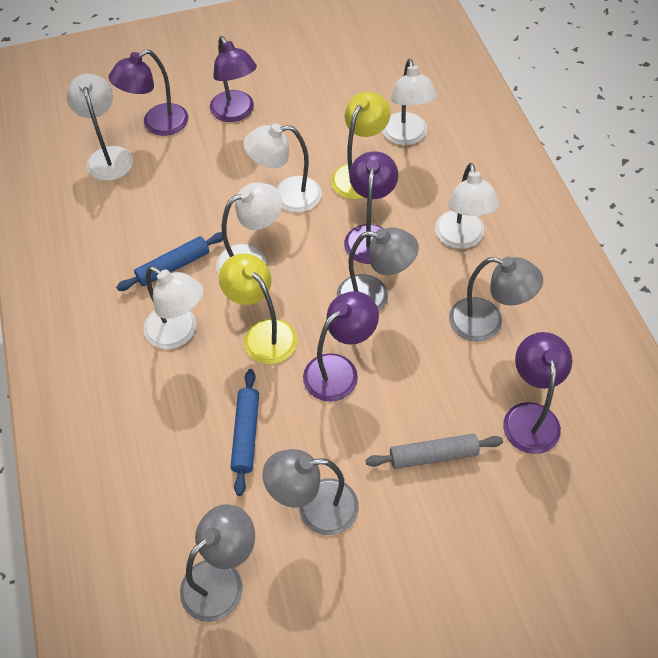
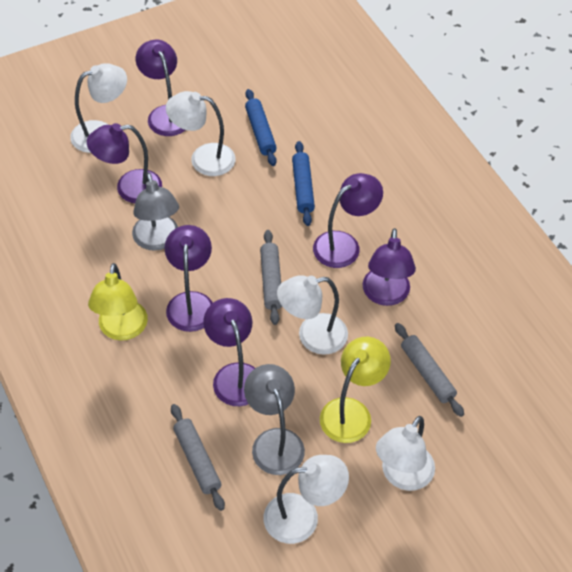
grey lamp: 4 -> 2
grey rolling pin: 1 -> 3
purple lamp: 5 -> 6
white lamp: 6 -> 5

